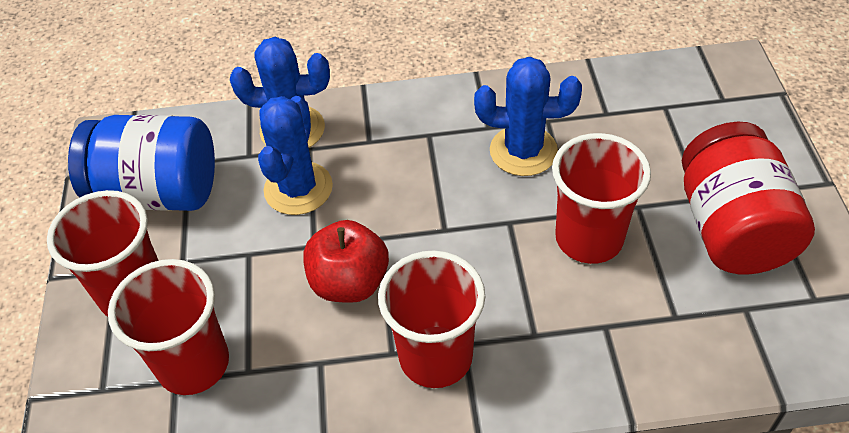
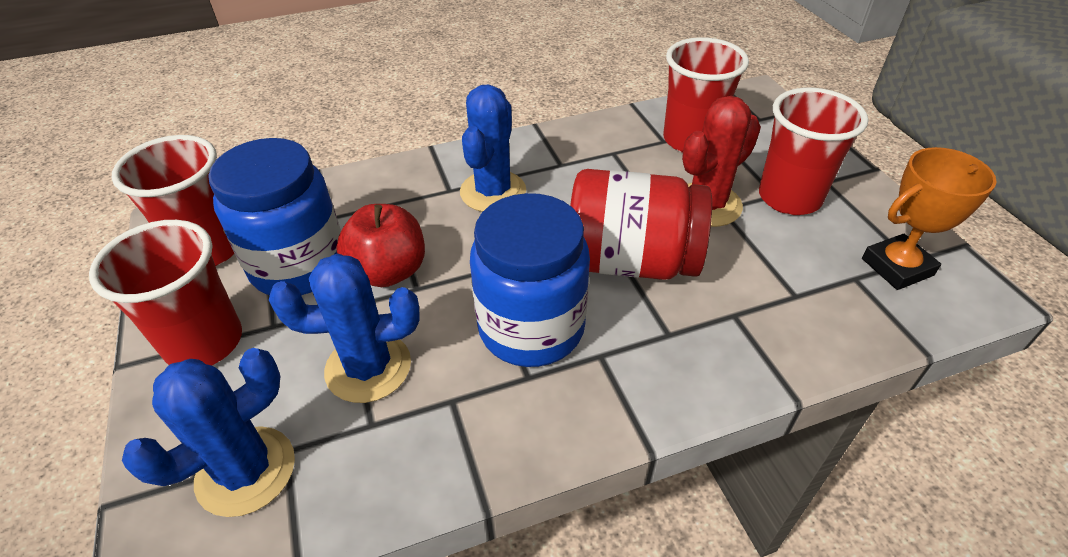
blue jar: 1 -> 2
orange trophy: 0 -> 1
red cactus: 0 -> 1

